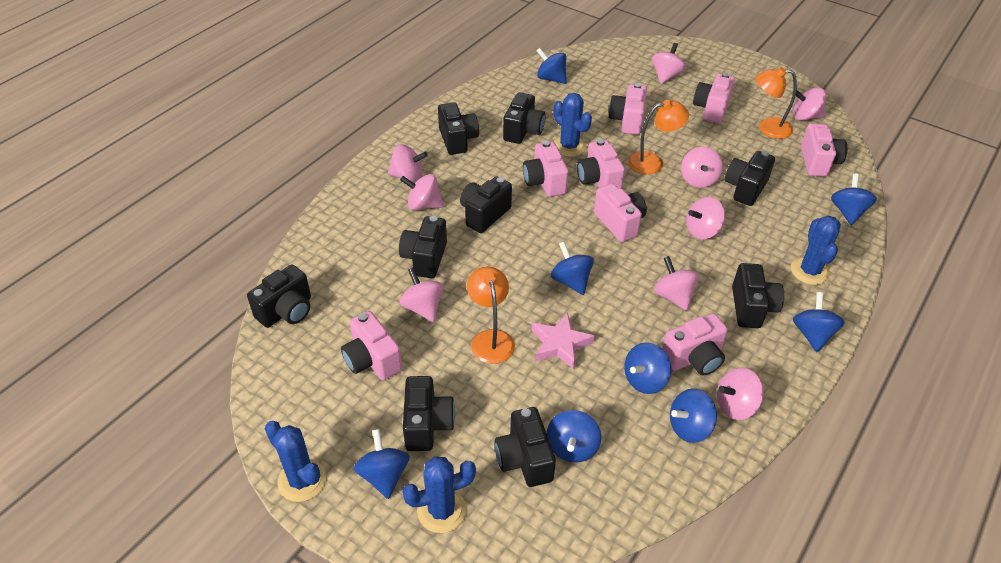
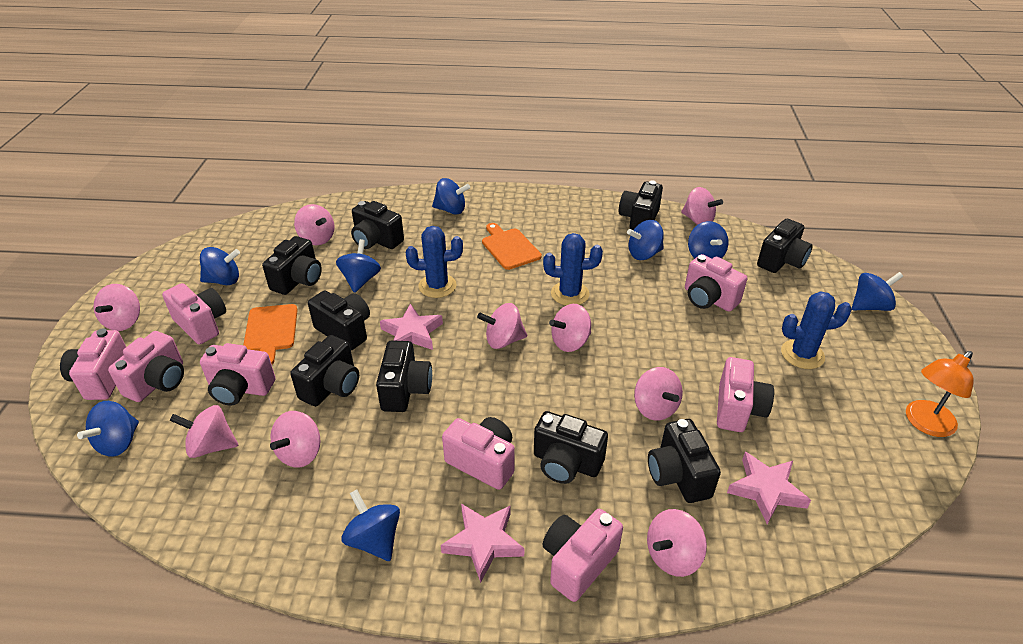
blue cactus: 4 -> 3
orange cutting board: 0 -> 2
orange lamp: 3 -> 1
pink star: 1 -> 3

